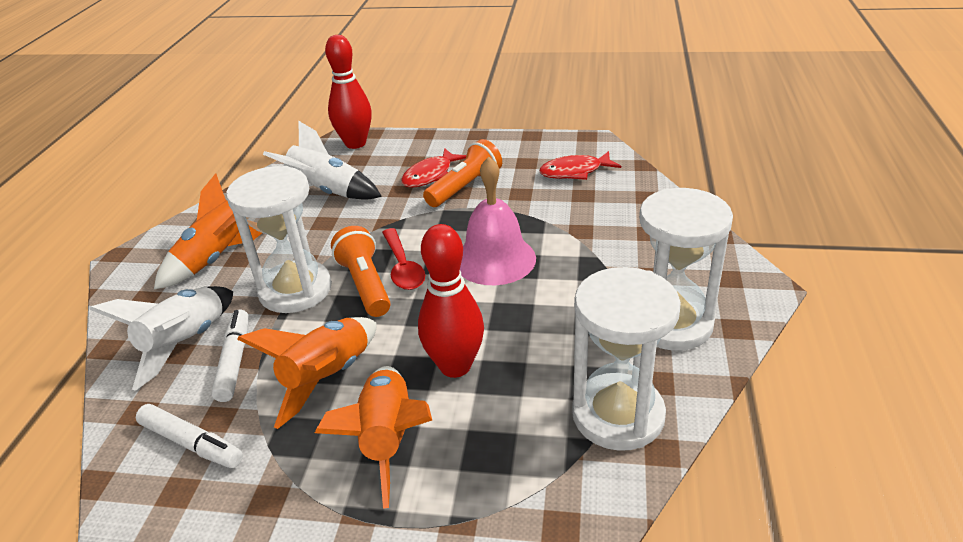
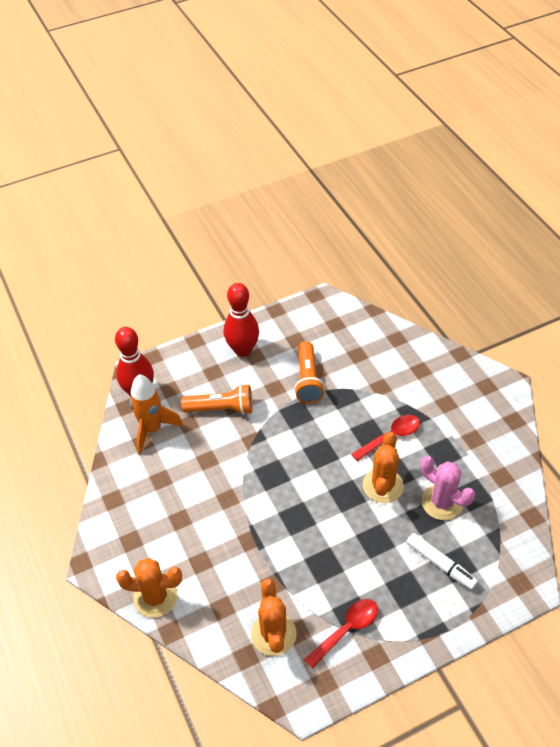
orange cactus: 0 -> 3
orange rocket: 3 -> 1
pink bell: 1 -> 0
pink cactus: 0 -> 1
red fish: 2 -> 0
red spoon: 1 -> 2
white hourglass: 3 -> 0
white marker: 2 -> 1
white rocket: 2 -> 0

